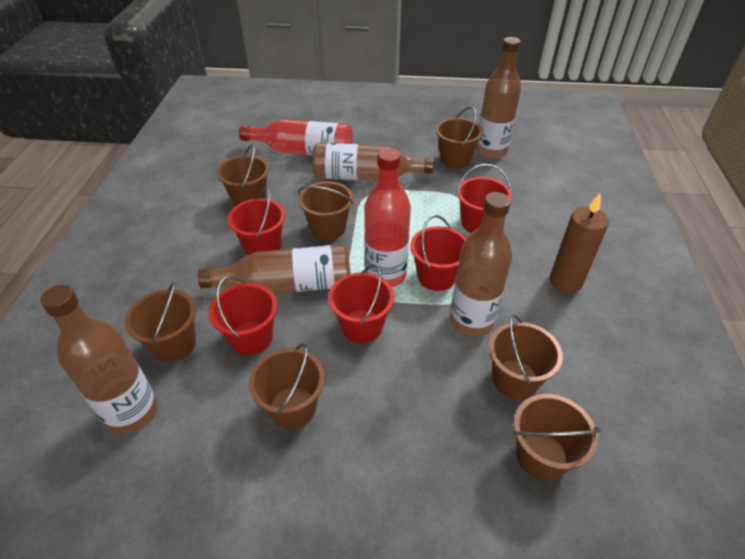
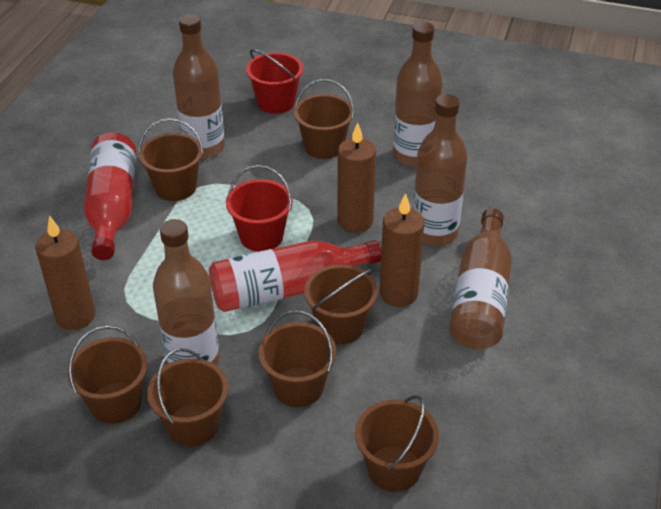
brown candle: 1 -> 3
red bucket: 5 -> 2

